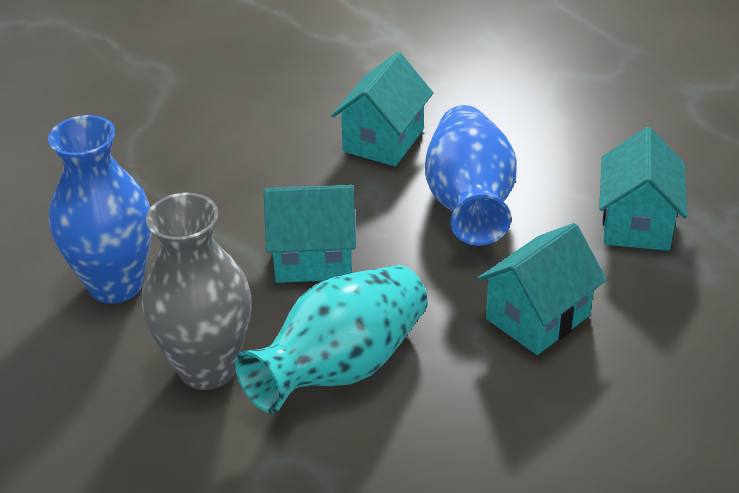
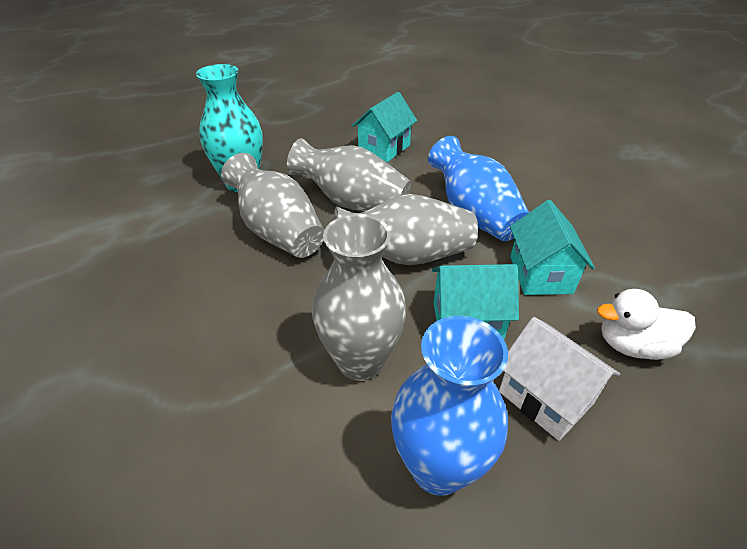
grey vase: 1 -> 4
turquoise house: 4 -> 3
white duck: 0 -> 1
white house: 0 -> 1

